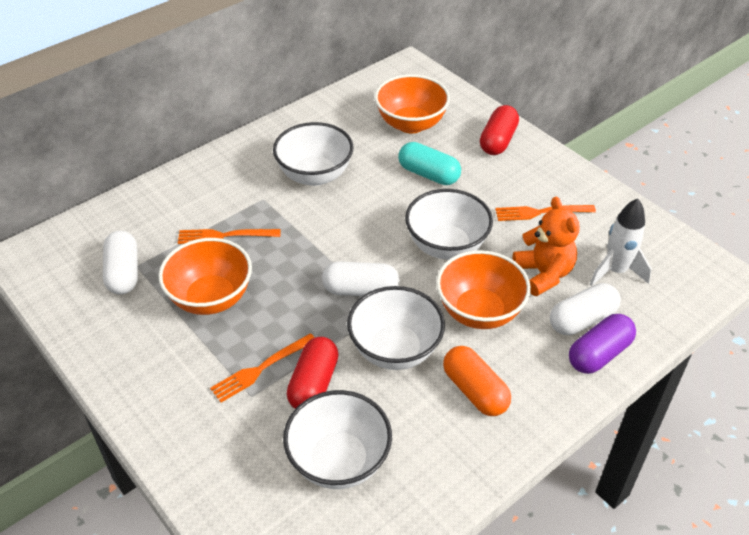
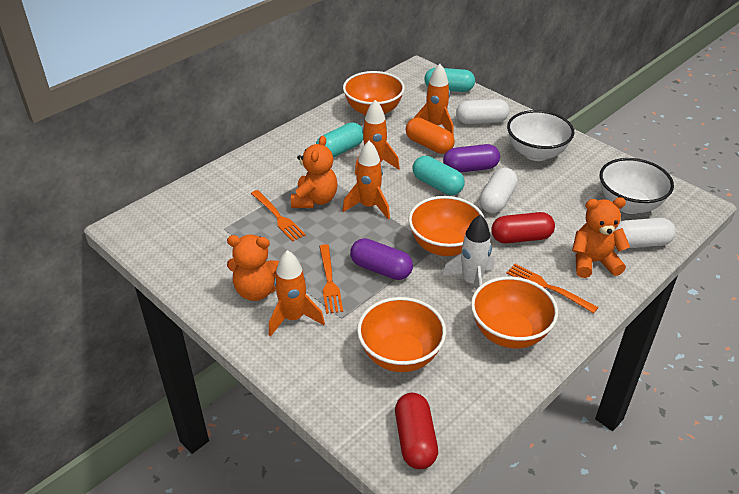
orange bowl: 3 -> 4
orange rocket: 0 -> 4
orange teddy bear: 1 -> 3
purple capsule: 1 -> 2
turquoise capsule: 1 -> 3
white bowl: 4 -> 2

